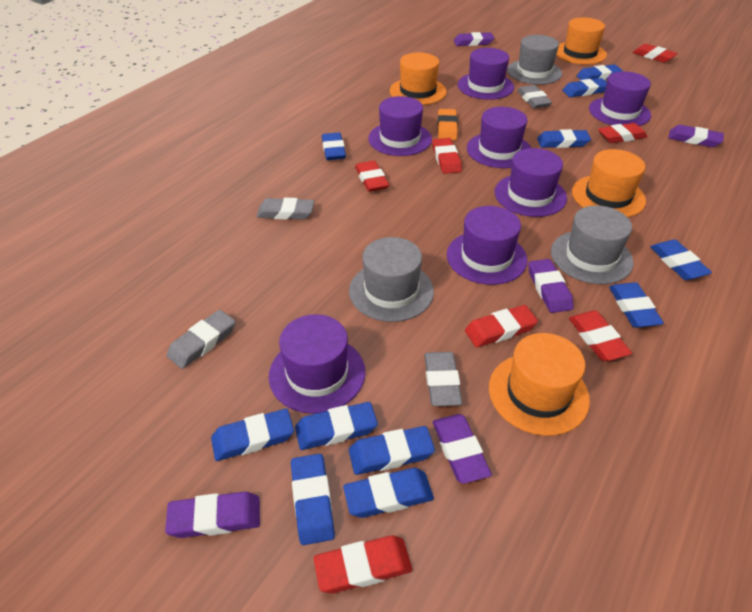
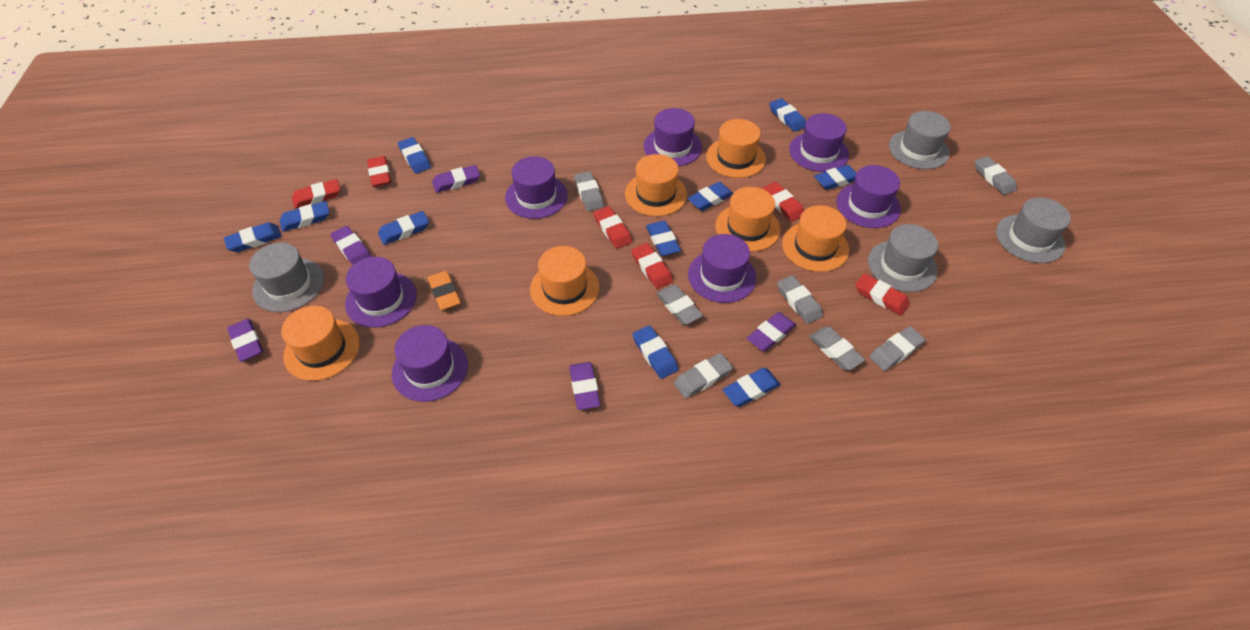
blue eraser: 11 -> 10
grey eraser: 4 -> 7
grey hat: 3 -> 4
orange hat: 4 -> 6
red eraser: 7 -> 6

